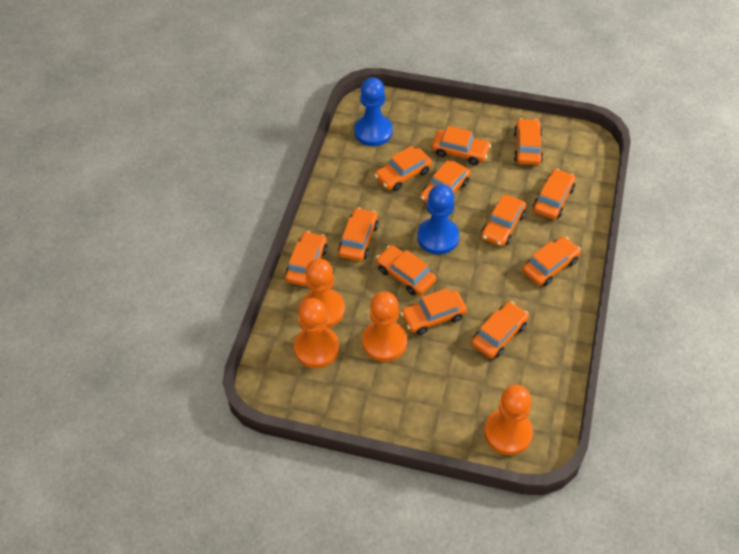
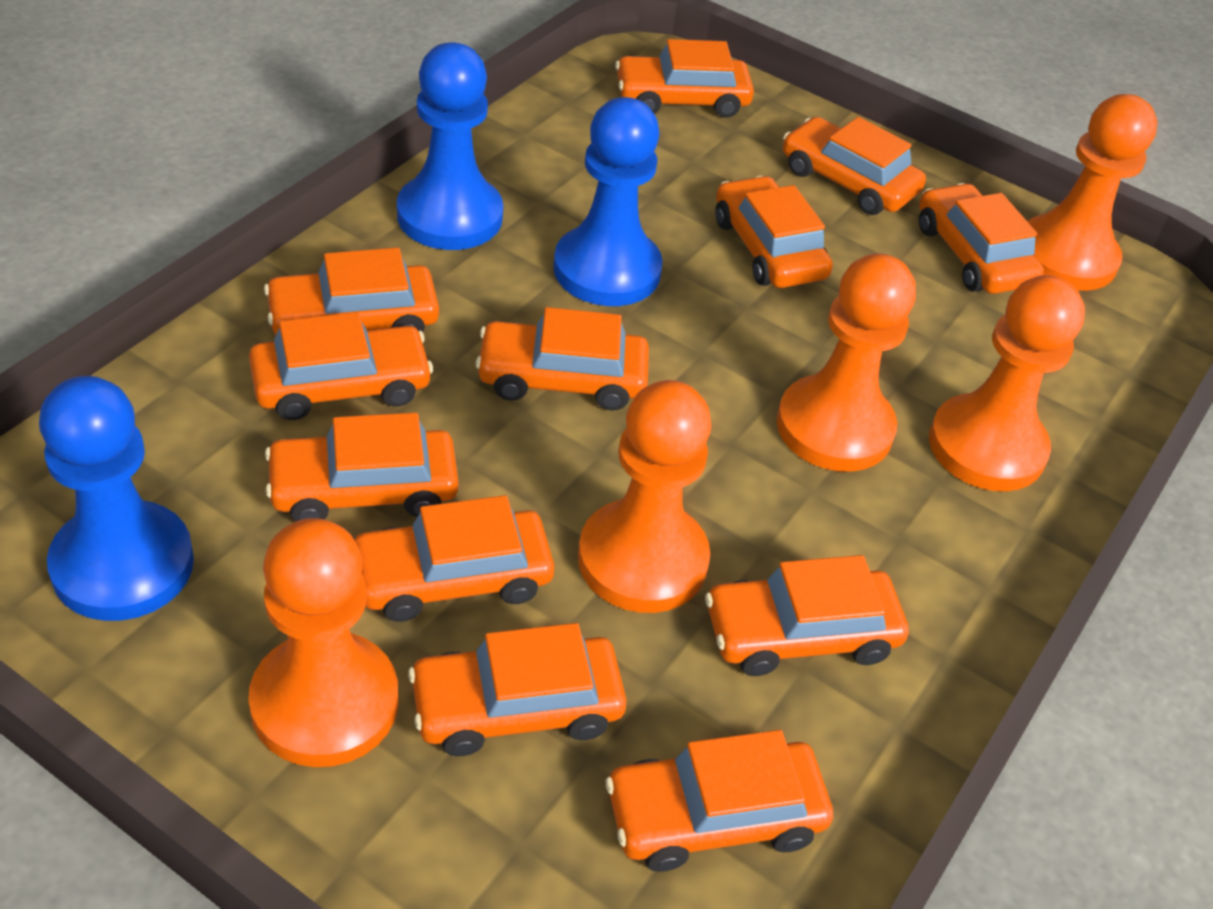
blue pawn: 2 -> 3
orange pawn: 4 -> 5

